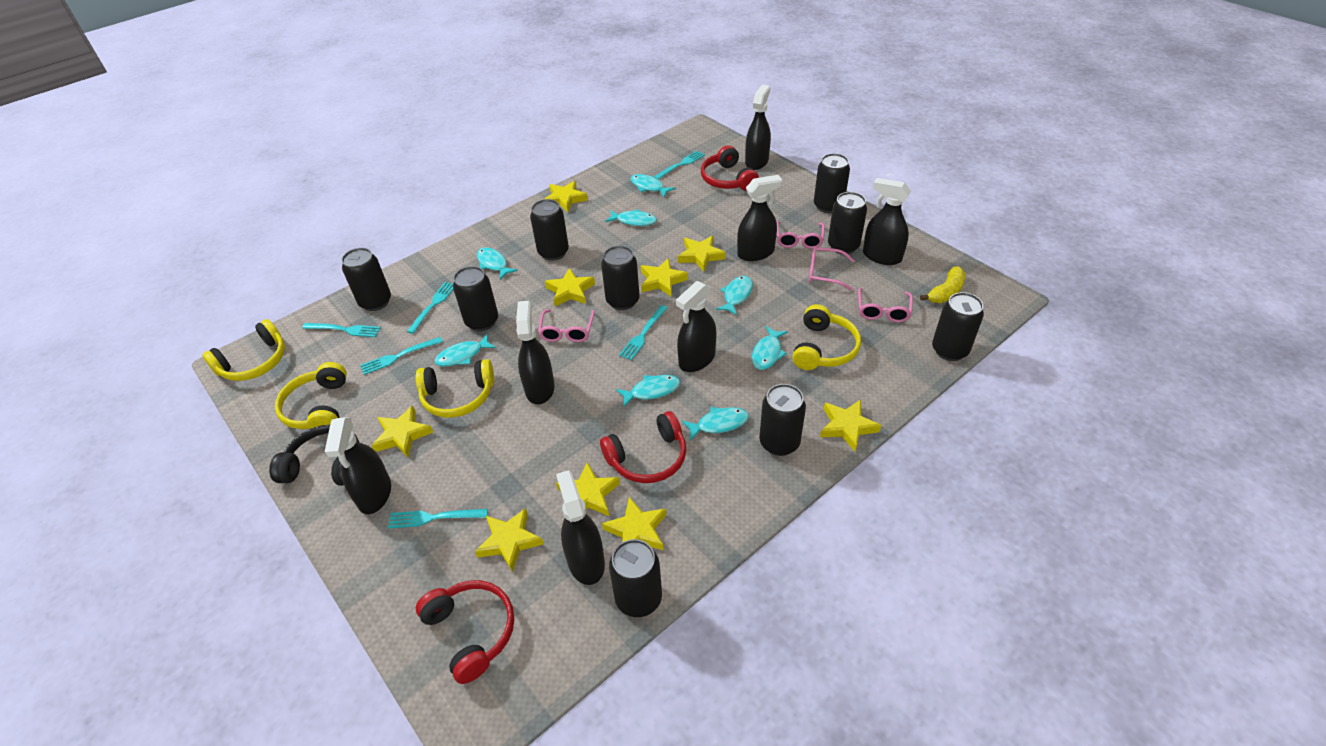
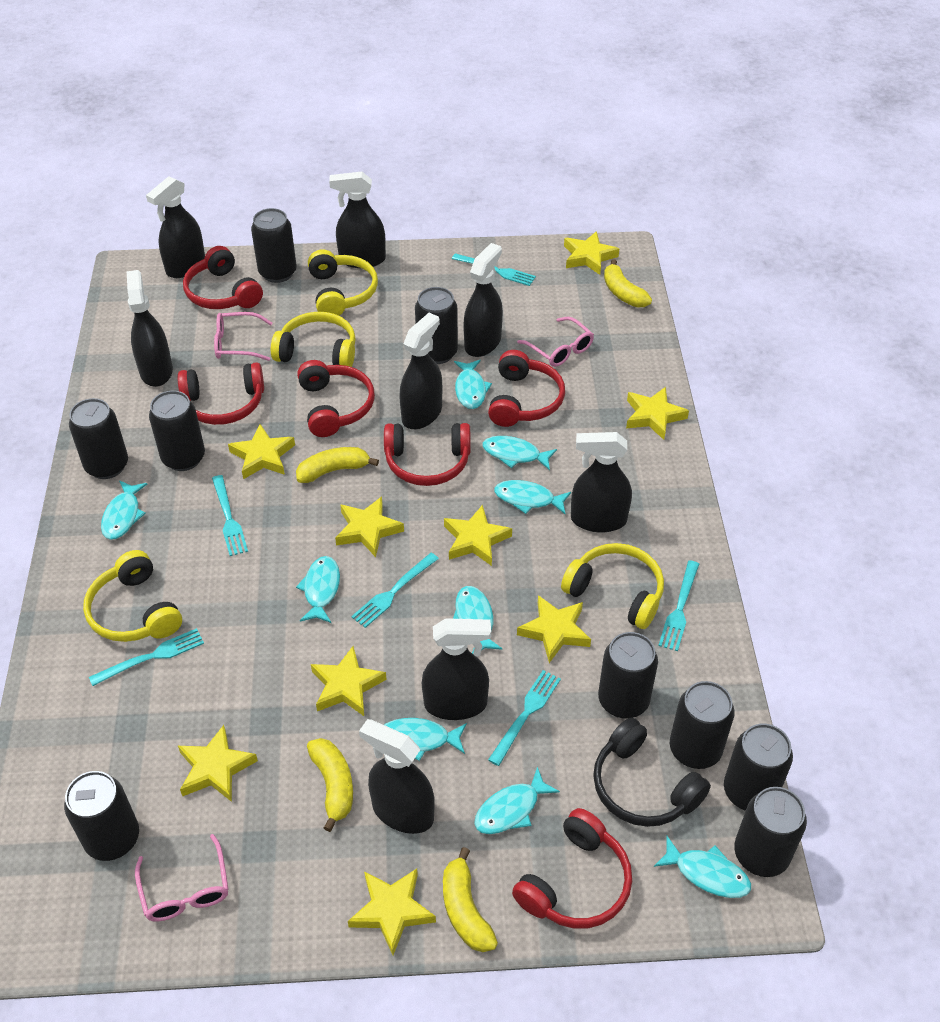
black spray bottle: 7 -> 8
pink glasses: 4 -> 3
red headphones: 3 -> 6
turquoise fish: 8 -> 9
yellow banana: 1 -> 4

